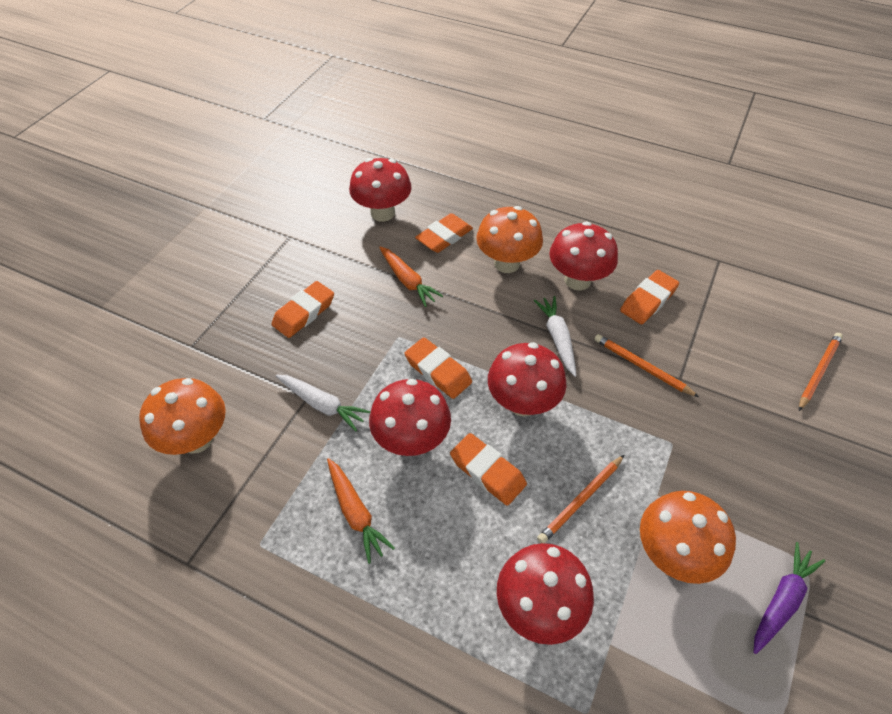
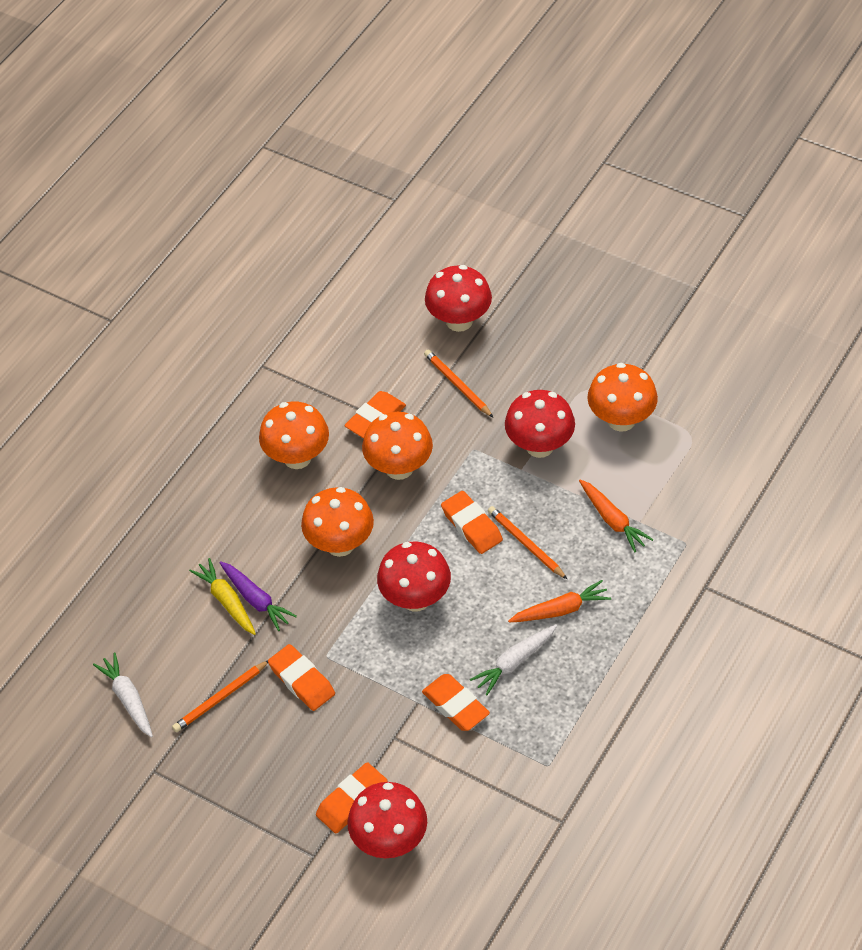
orange mushroom: 3 -> 4
red mushroom: 5 -> 4
yellow carrot: 0 -> 1

